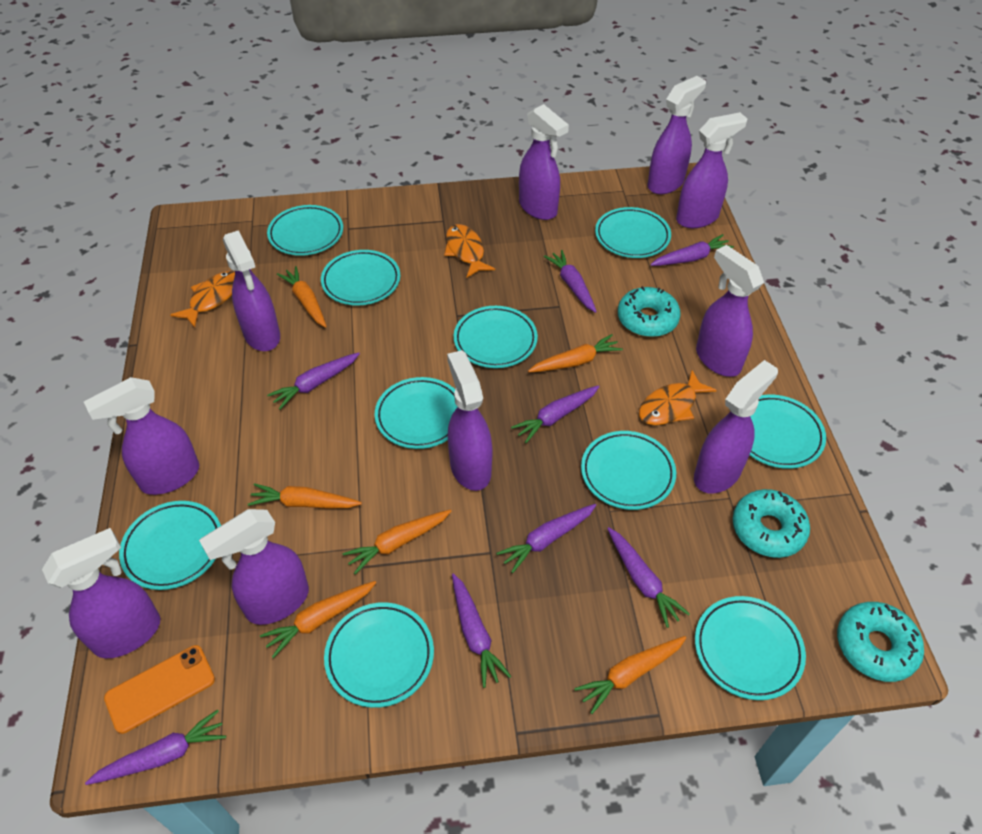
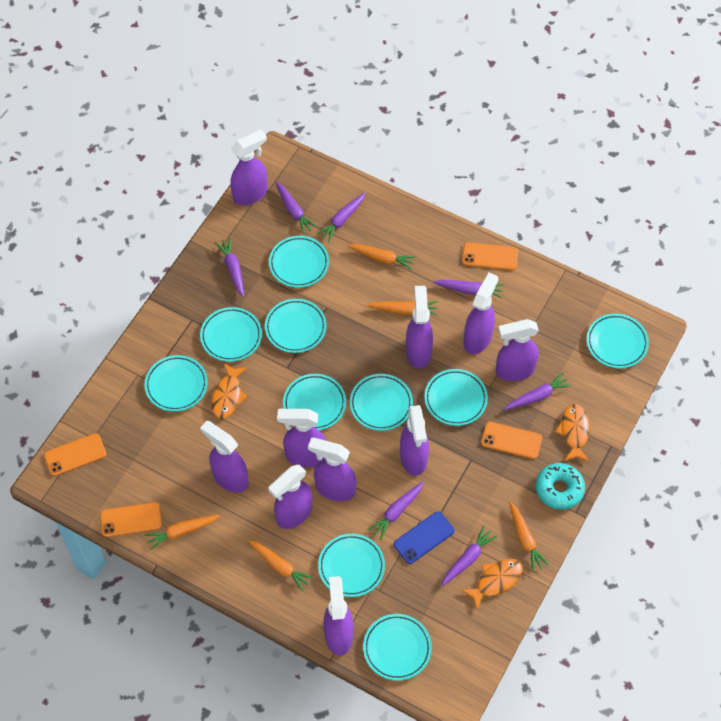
blue phone: 0 -> 1
orange carrot: 6 -> 5
orange phone: 1 -> 4
purple carrot: 8 -> 7
turquoise donut: 3 -> 1

